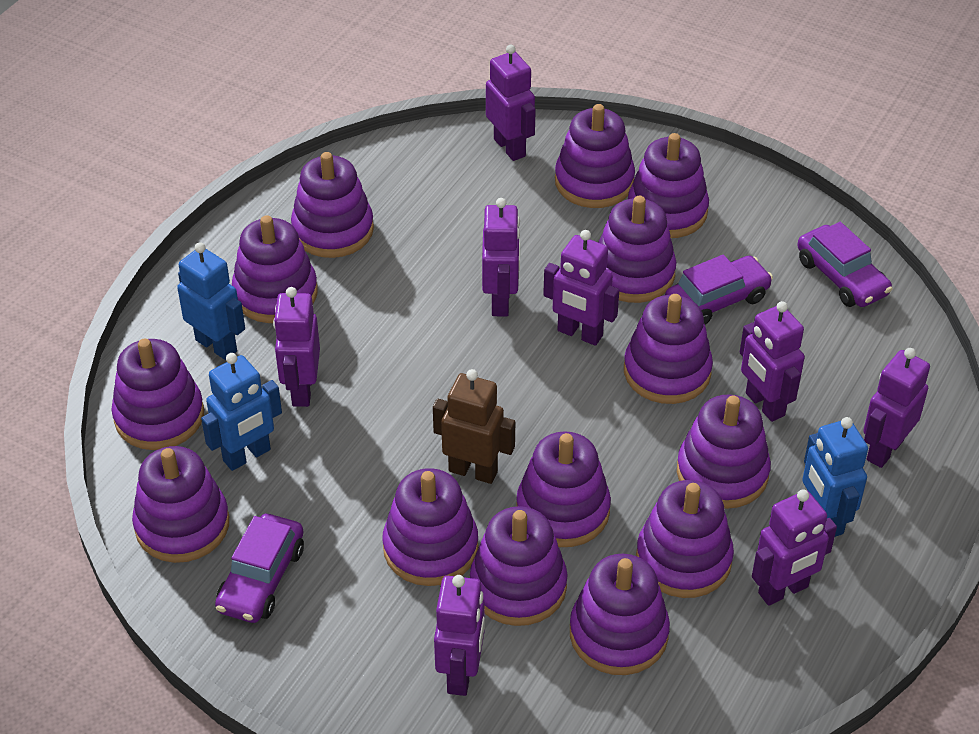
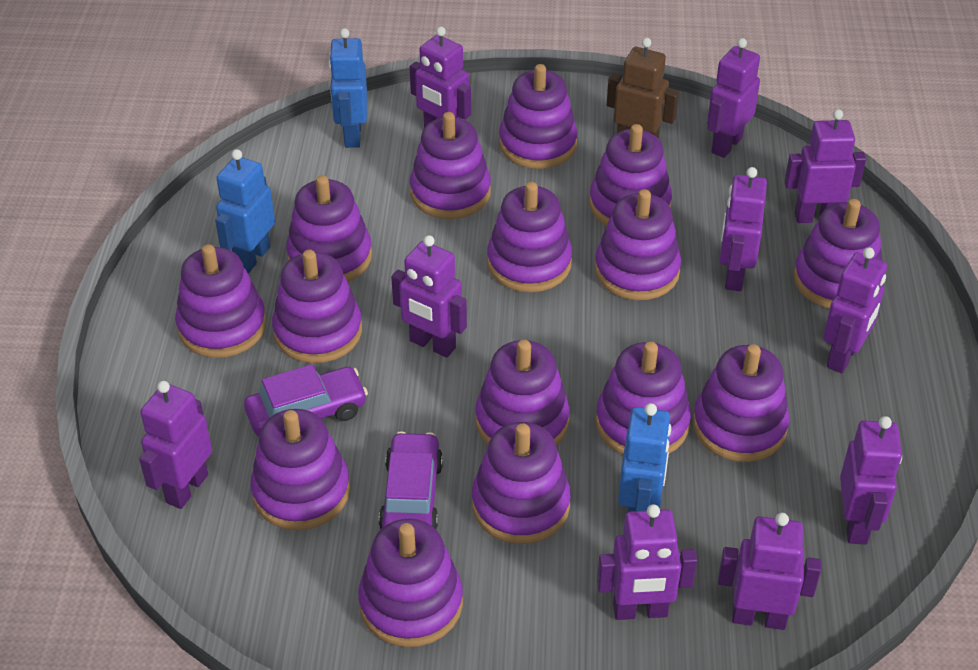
purple car: 3 -> 2
purple robot: 8 -> 10
purple stacking toy: 14 -> 15

